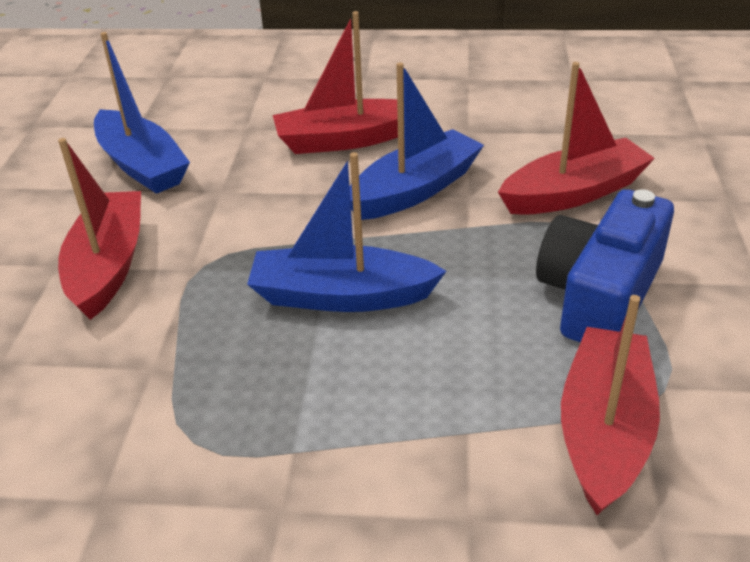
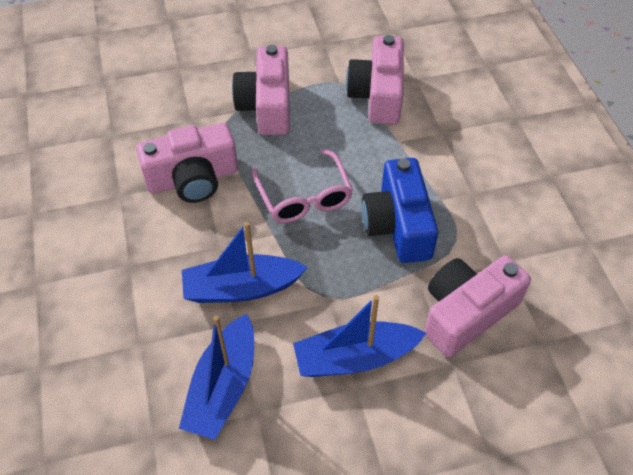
pink camera: 0 -> 4
pink glasses: 0 -> 1
red boat: 4 -> 0

